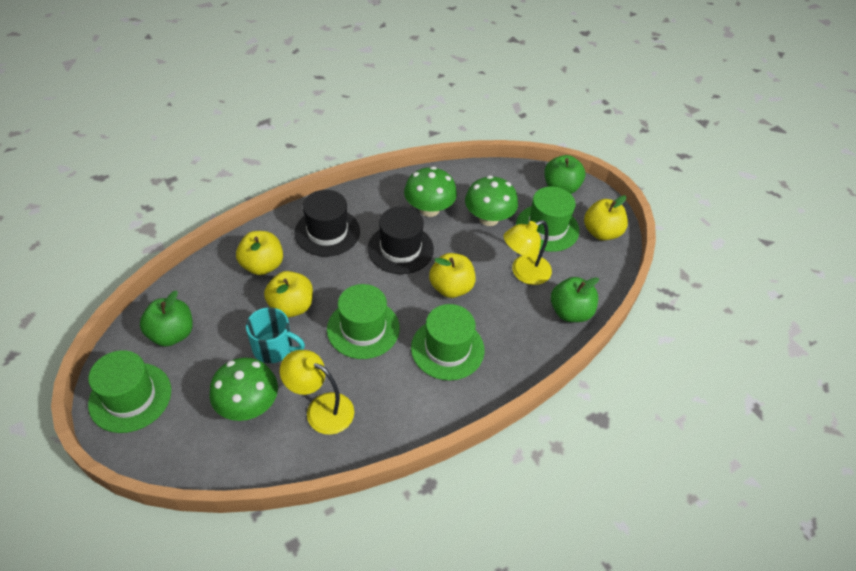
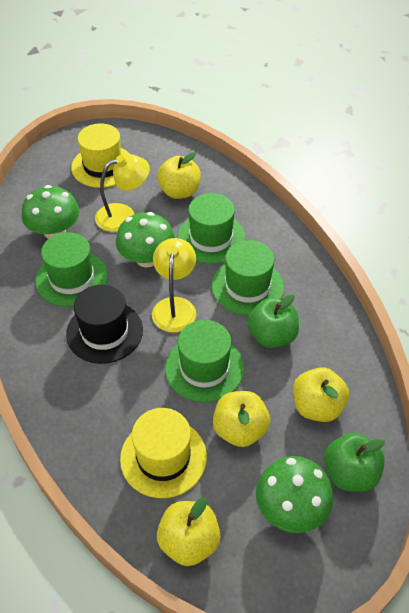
black hat: 2 -> 1
green apple: 3 -> 2
turquoise mug: 1 -> 0
yellow hat: 0 -> 2

